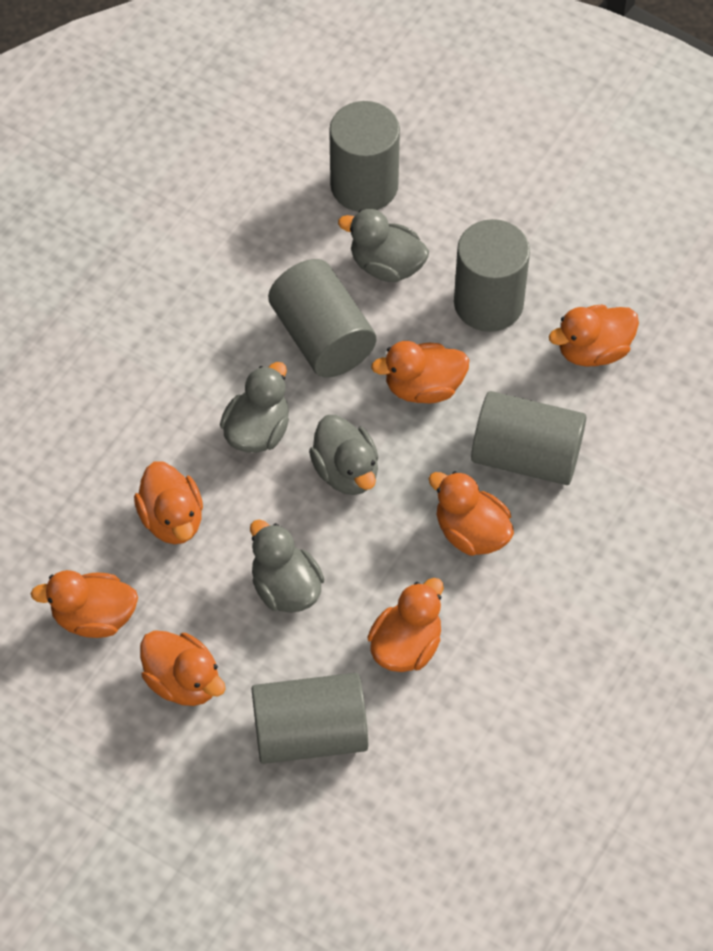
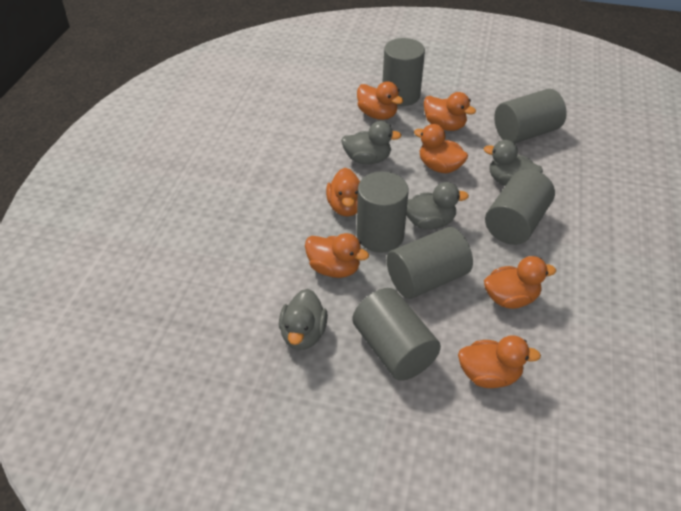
grey cylinder: 5 -> 6

